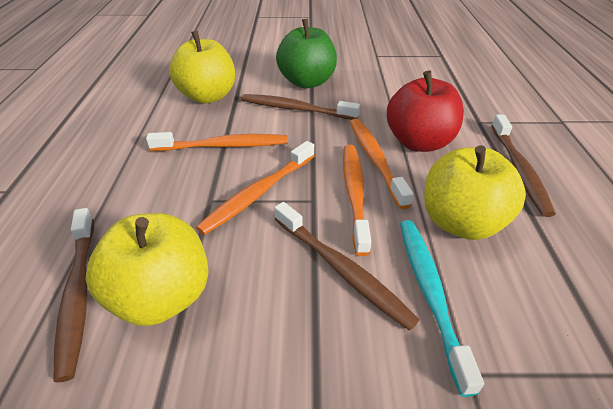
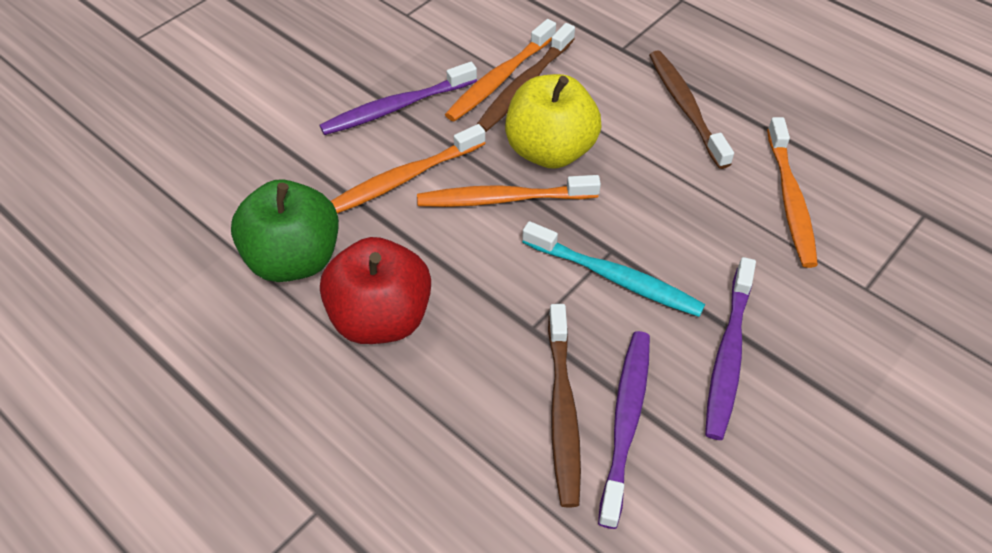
brown toothbrush: 4 -> 3
purple toothbrush: 0 -> 3
yellow apple: 3 -> 1

